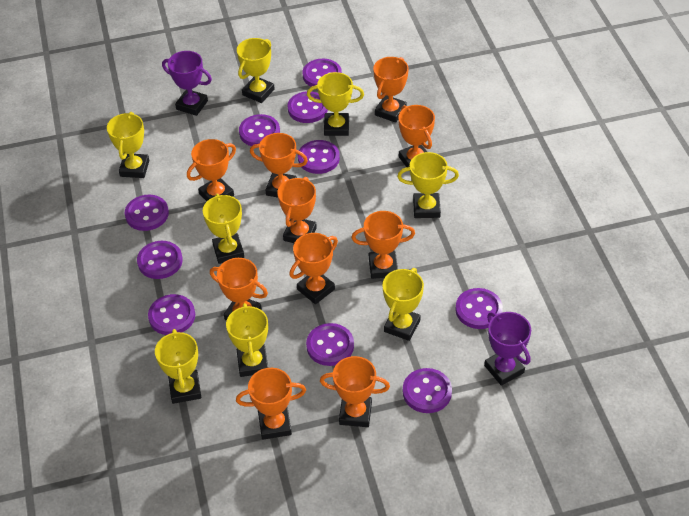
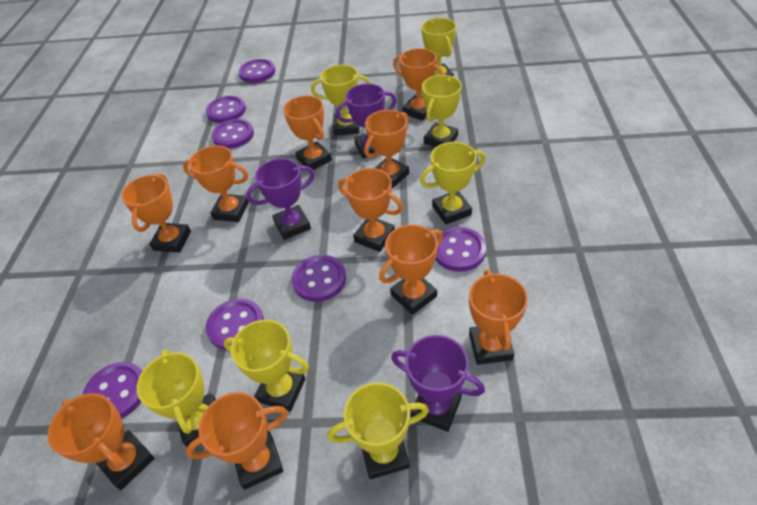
purple button: 10 -> 7
purple trophy: 2 -> 3
yellow trophy: 8 -> 7

